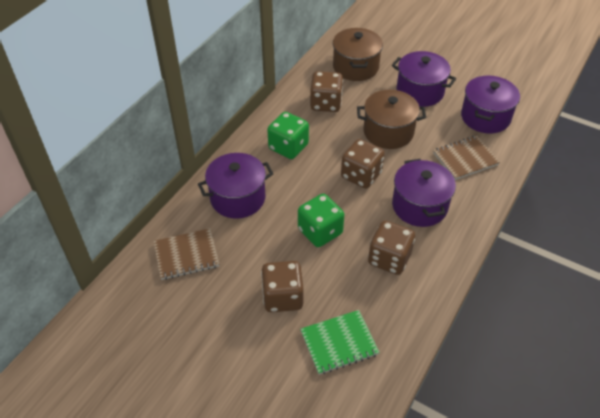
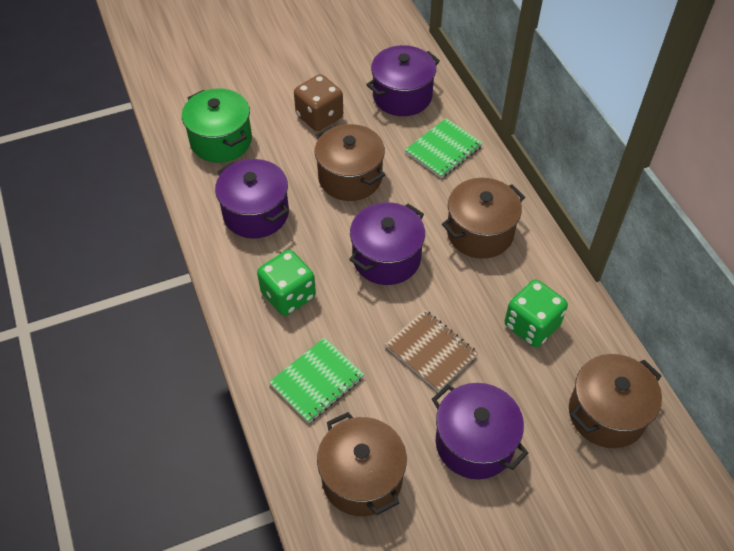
brown dice: 4 -> 1
brown notebook: 2 -> 1
brown pot: 2 -> 4
green notebook: 1 -> 2
green pot: 0 -> 1

